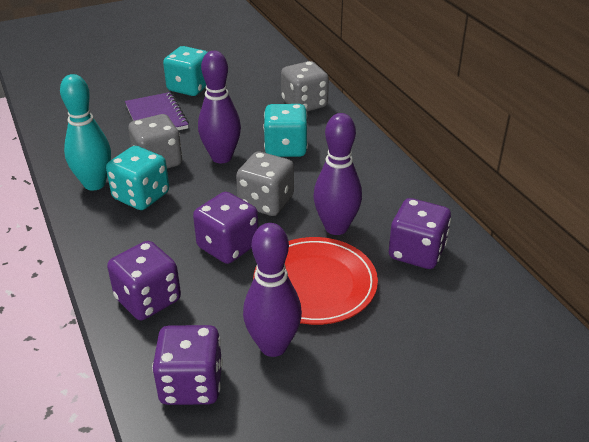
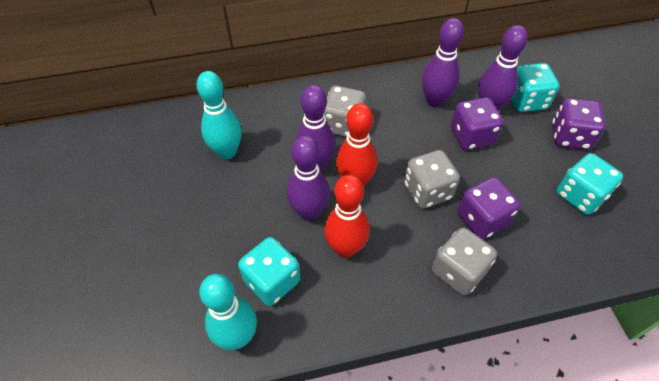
purple bowling pin: 3 -> 4
purple dice: 4 -> 3
purple notebook: 1 -> 0
red bowling pin: 0 -> 2
red plate: 1 -> 0
turquoise bowling pin: 1 -> 2

